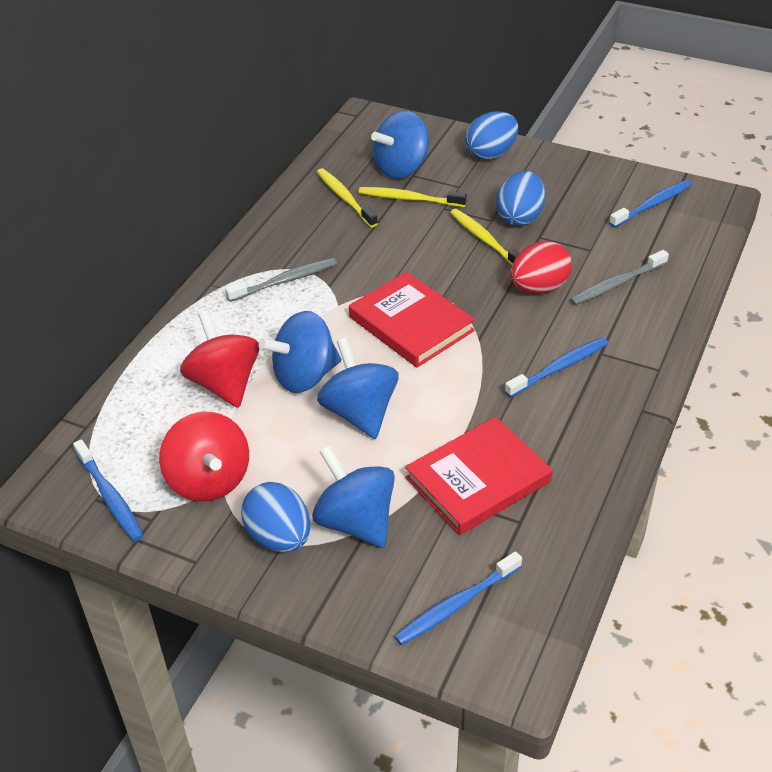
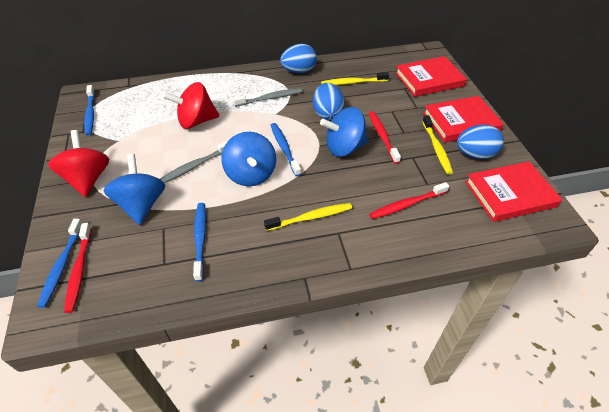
blue spinning top: 4 -> 3
red book: 2 -> 3
red egg: 1 -> 0
red toothbrush: 0 -> 3

